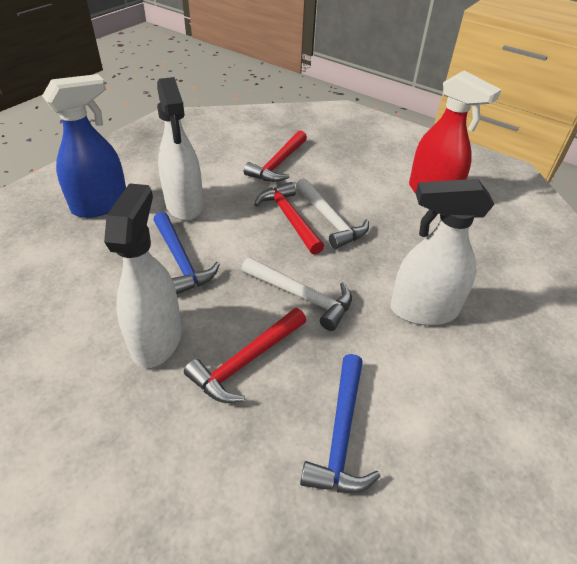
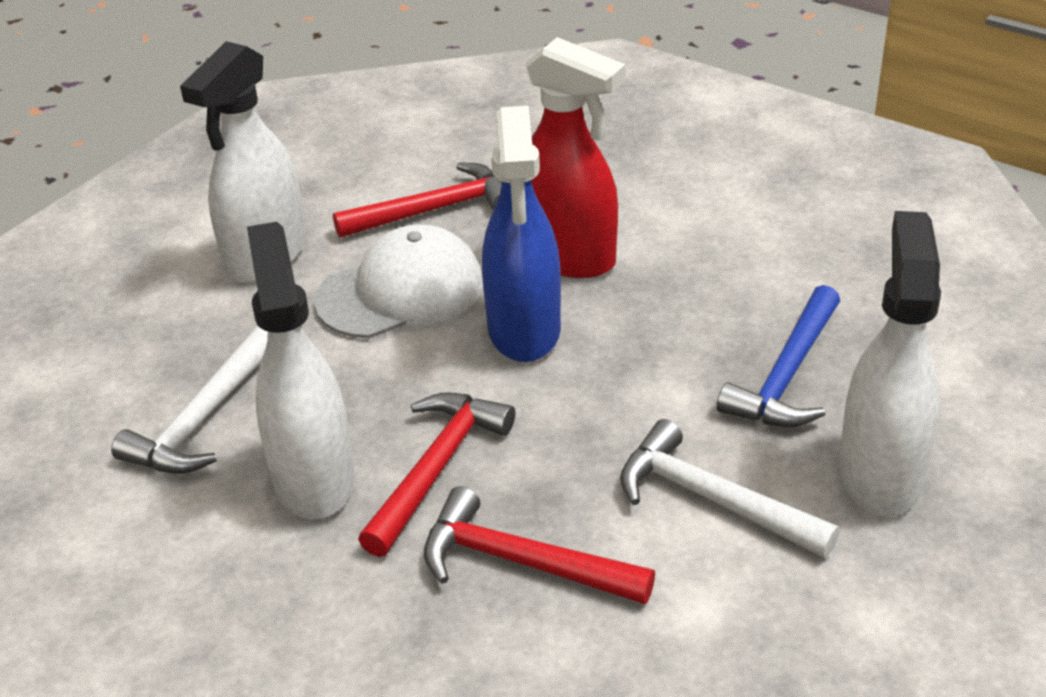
blue hammer: 2 -> 1
white cap: 0 -> 1

